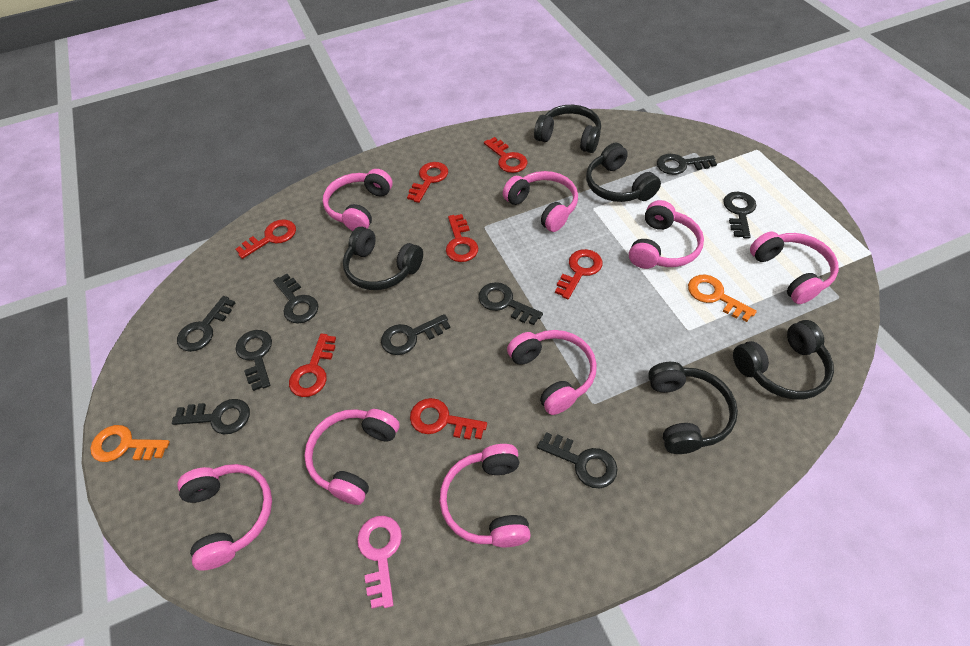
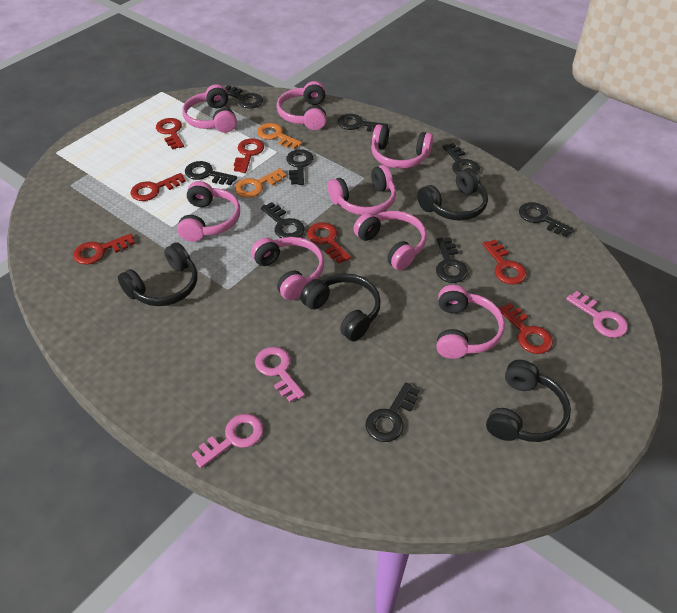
black headphones: 5 -> 4
pink key: 1 -> 3

